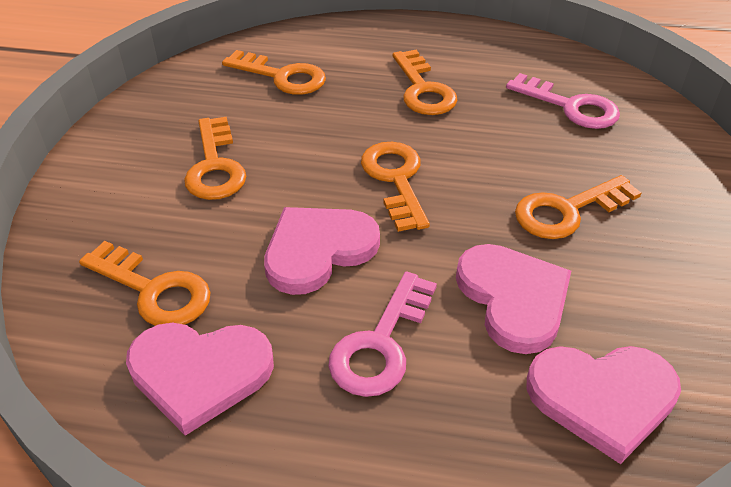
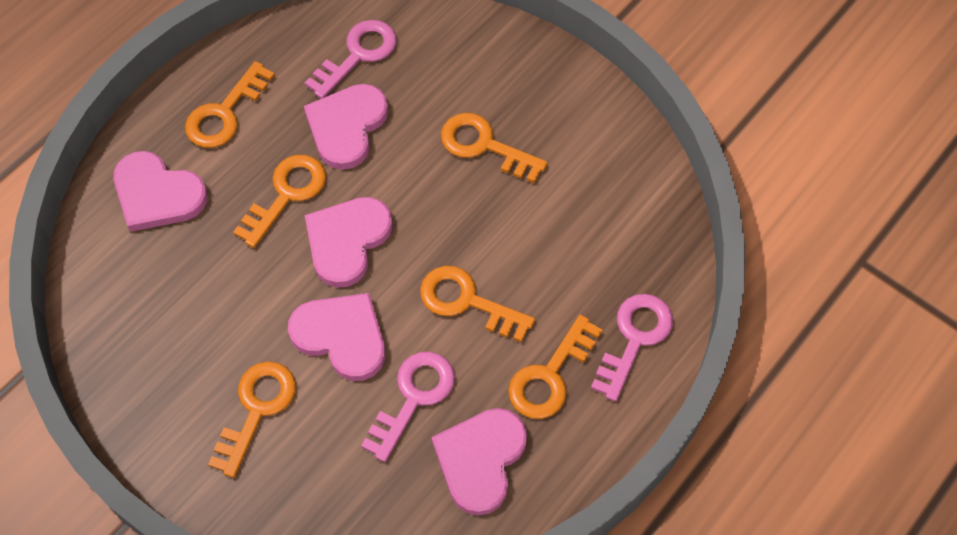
pink heart: 4 -> 5
pink key: 2 -> 3

